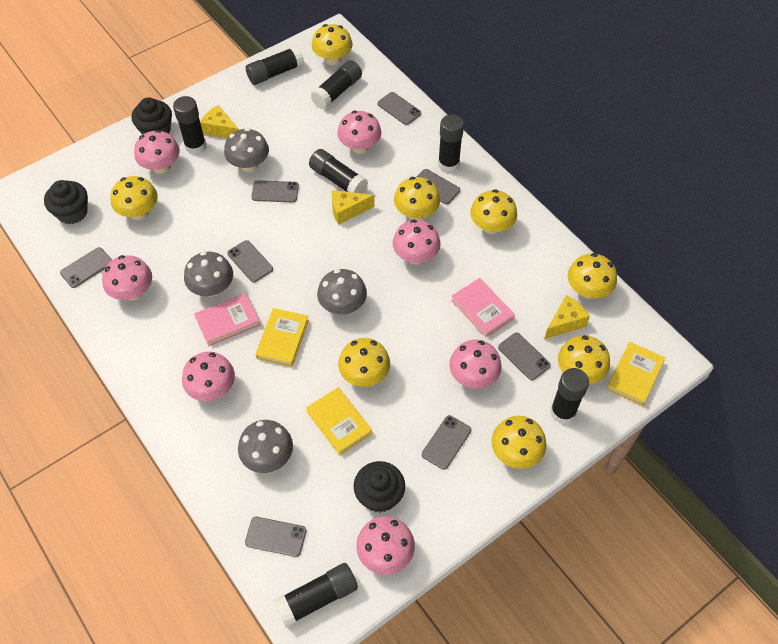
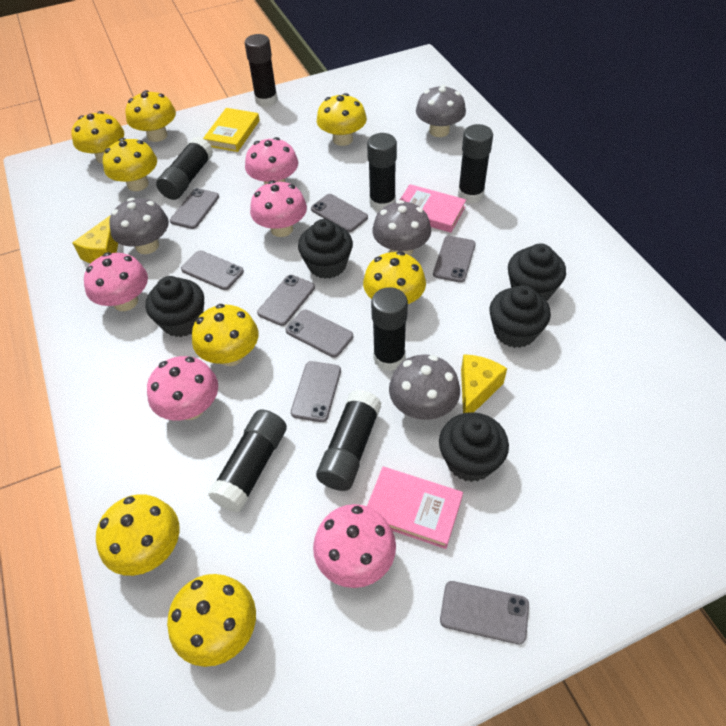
black cupcake: 3 -> 5
pink mushroom: 7 -> 5
yellow book: 3 -> 1
yellow cheese: 3 -> 2

